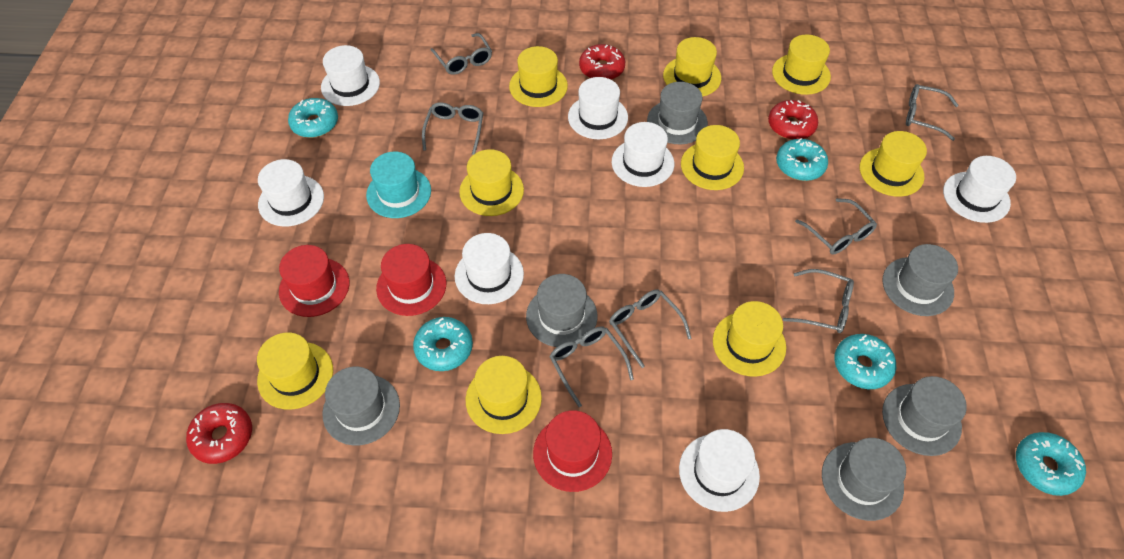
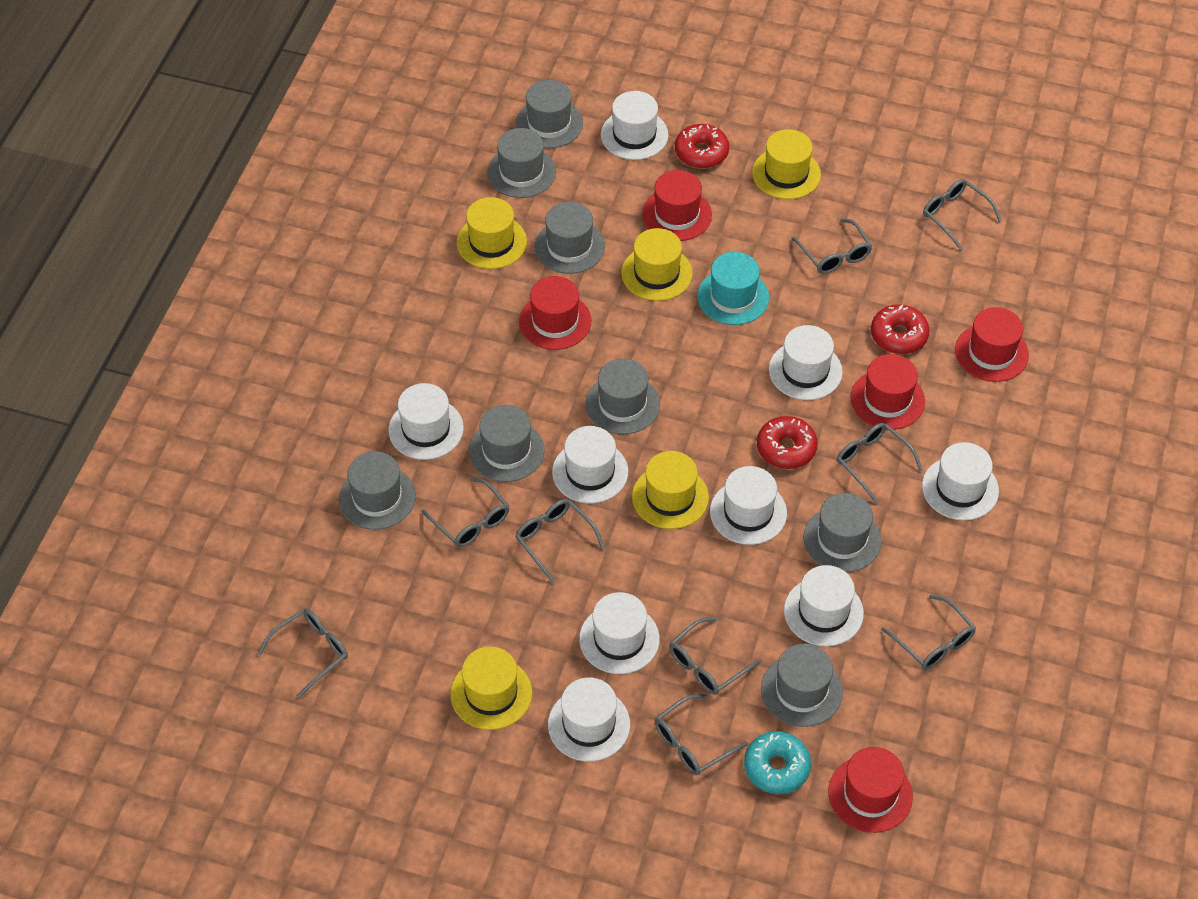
grey glasses: 7 -> 9
grey hat: 6 -> 8
red hat: 3 -> 5
turquoise donut: 5 -> 1
white hat: 7 -> 9
yellow hat: 9 -> 5

